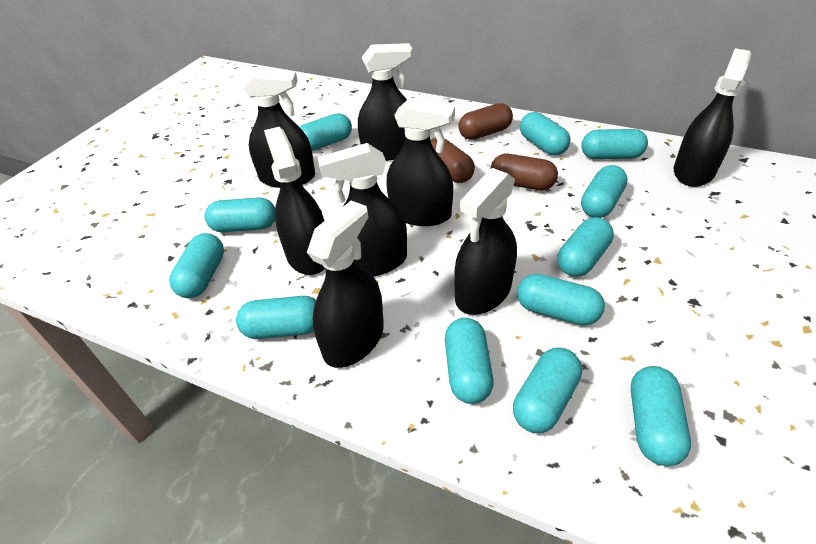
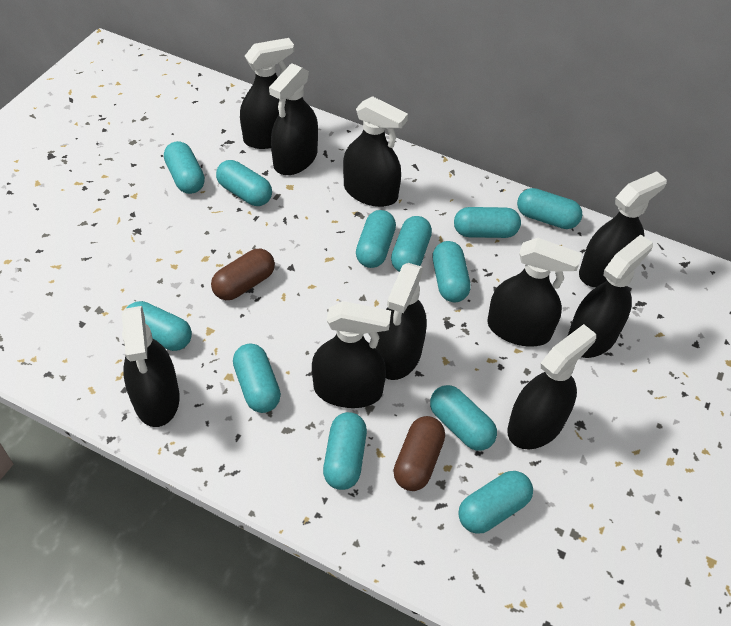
black spray bottle: 8 -> 10
brown capsule: 3 -> 2

